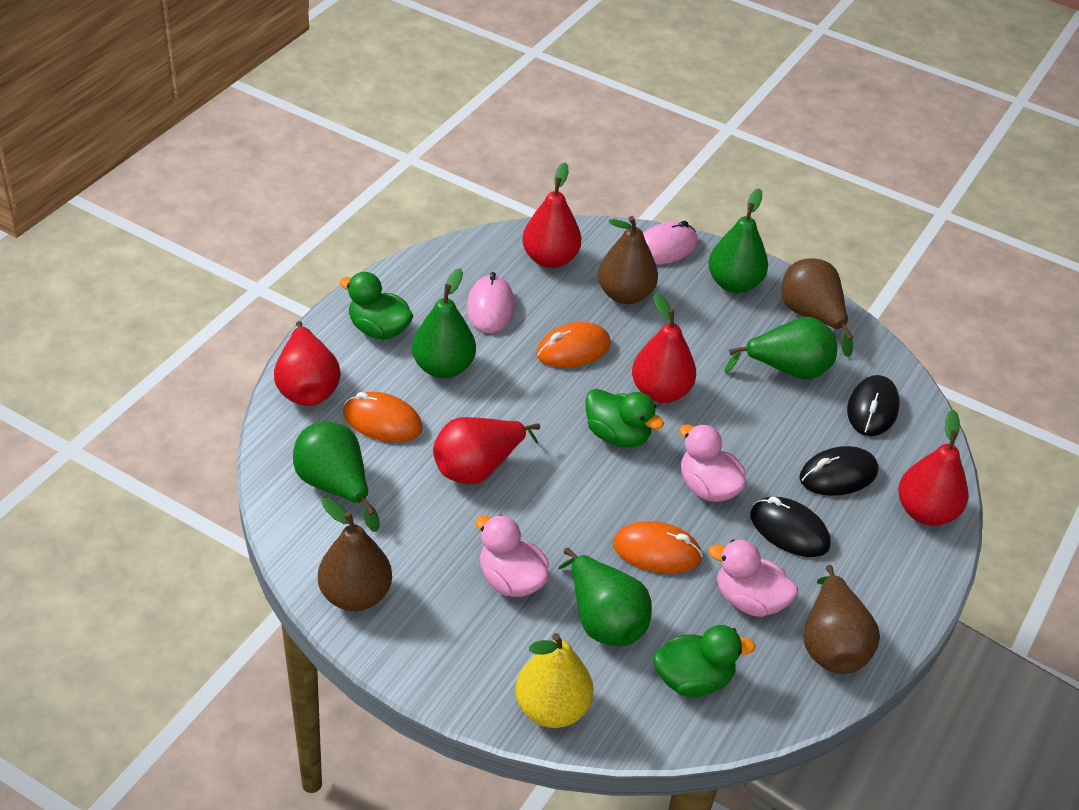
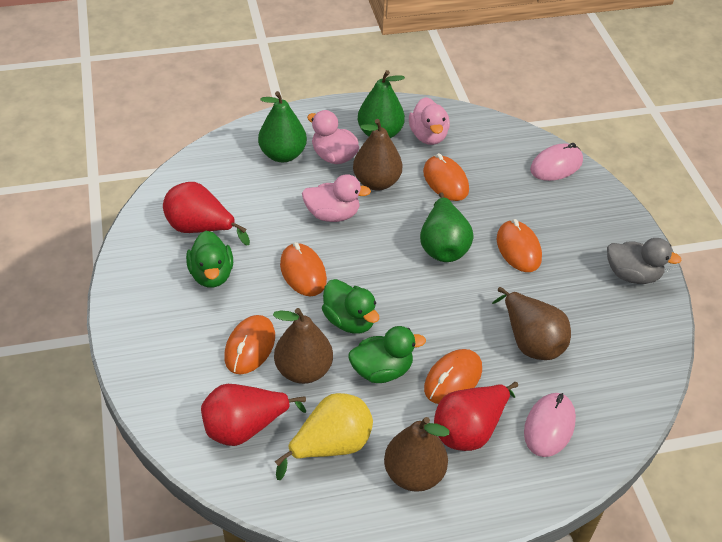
black mouse: 3 -> 0
green pear: 5 -> 3
grey duck: 0 -> 1
orange mouse: 3 -> 5
red pear: 5 -> 3

